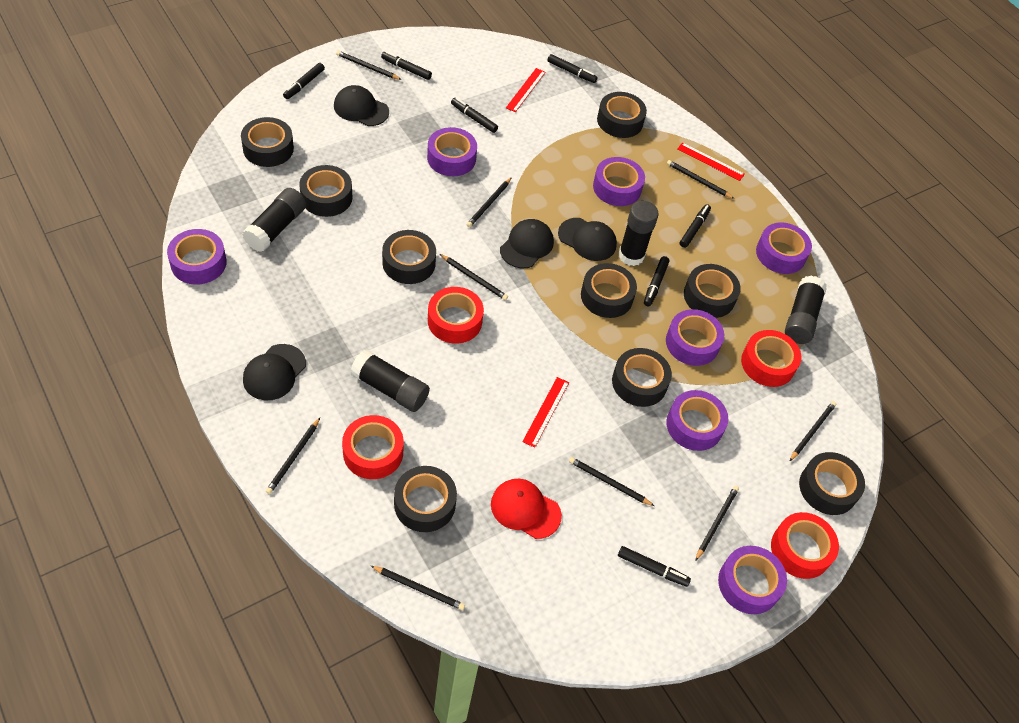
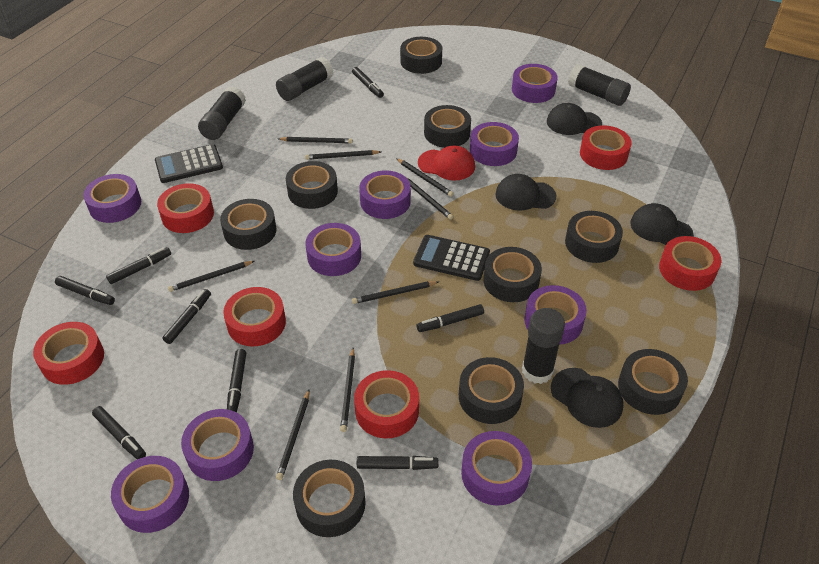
black calculator: 0 -> 2
black marker: 7 -> 8
black pencil: 9 -> 8
purple tape: 7 -> 9
red ruler: 3 -> 0
red tape: 4 -> 6

